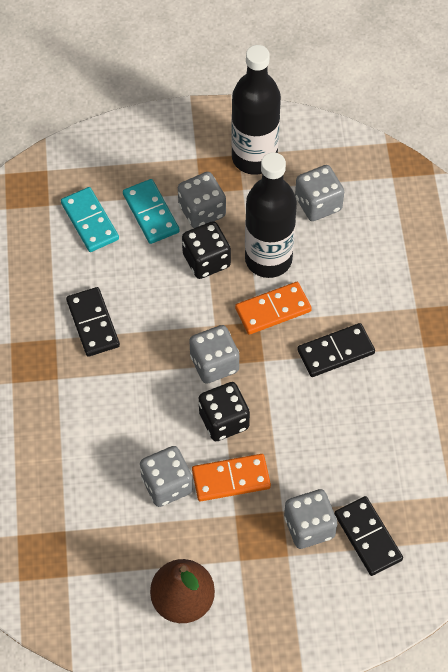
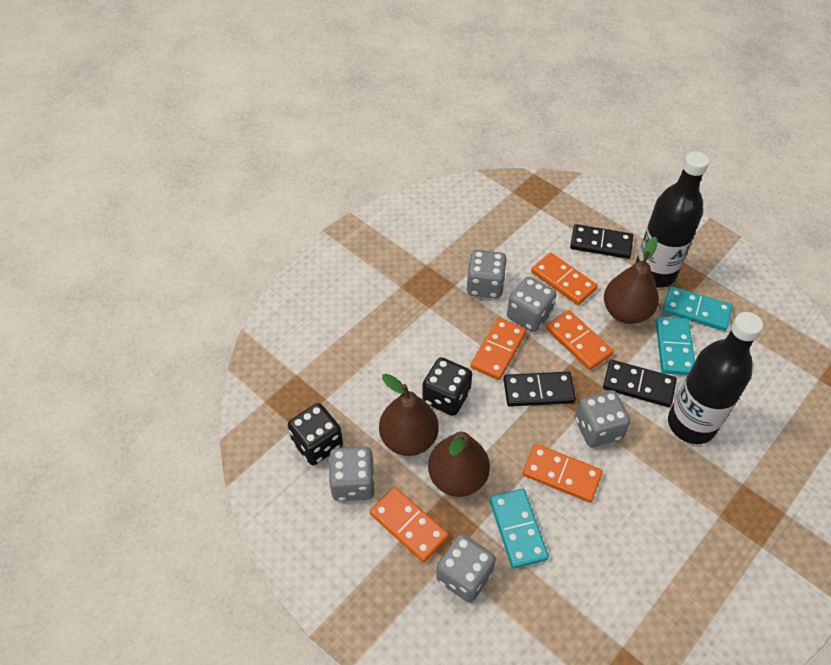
brown pear: 1 -> 3
orange domino: 2 -> 5
turquoise domino: 2 -> 3

